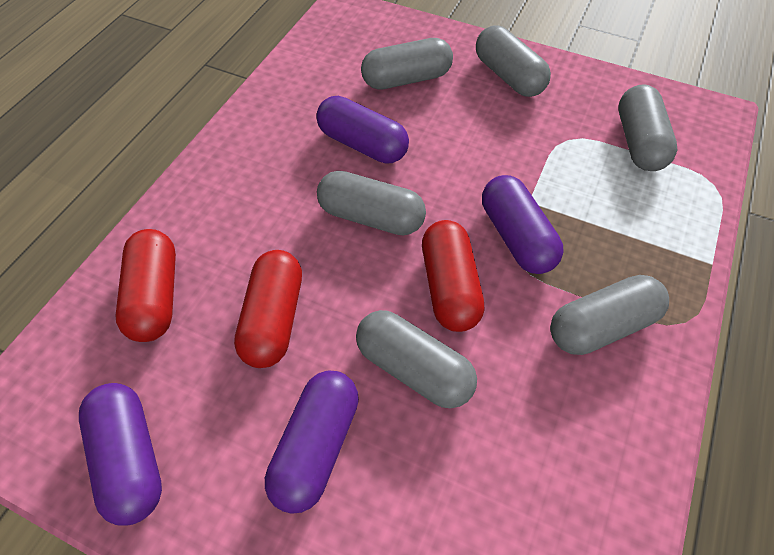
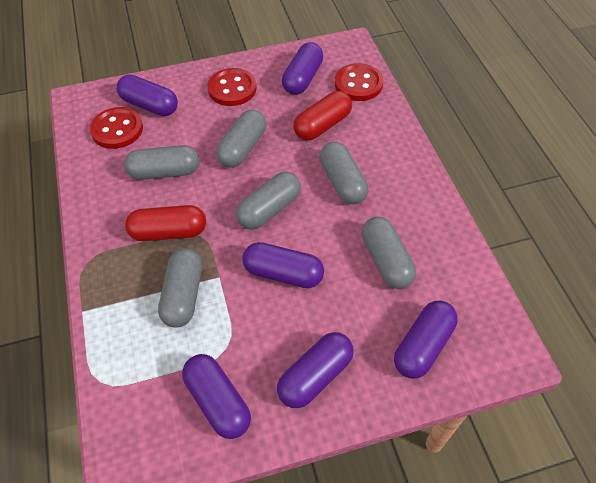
purple capsule: 4 -> 6
red button: 0 -> 3
red capsule: 3 -> 2

